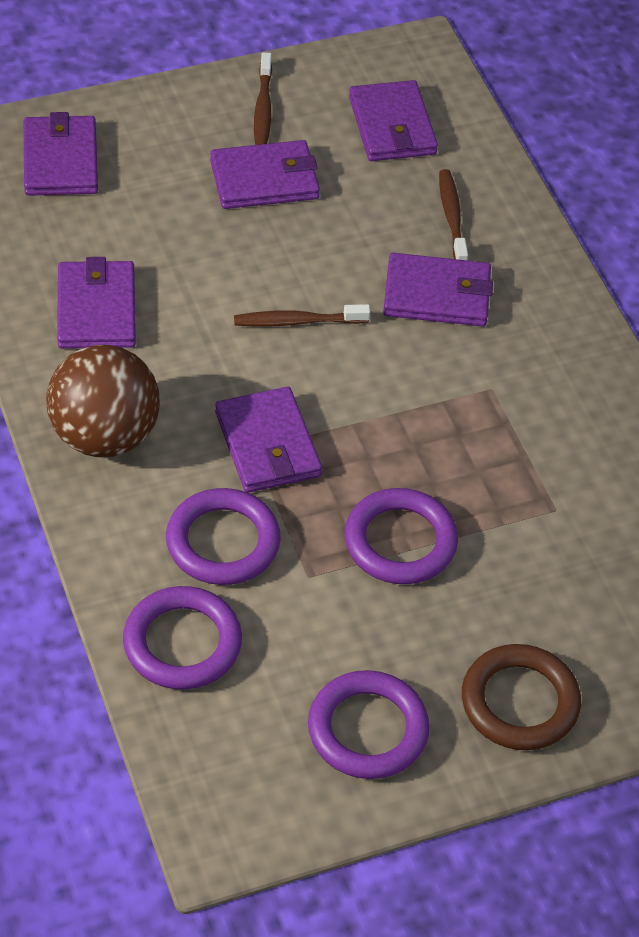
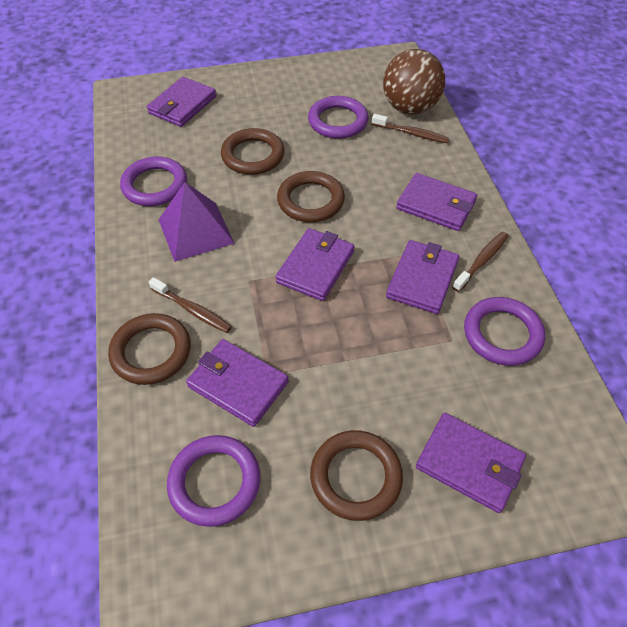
brown ring: 1 -> 4
purple pyramid: 0 -> 1

